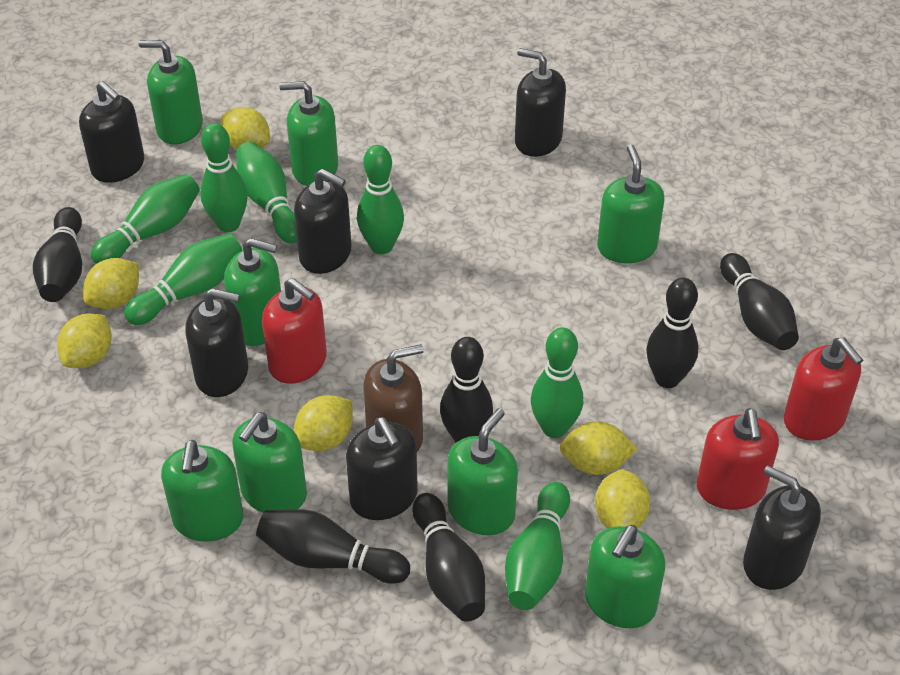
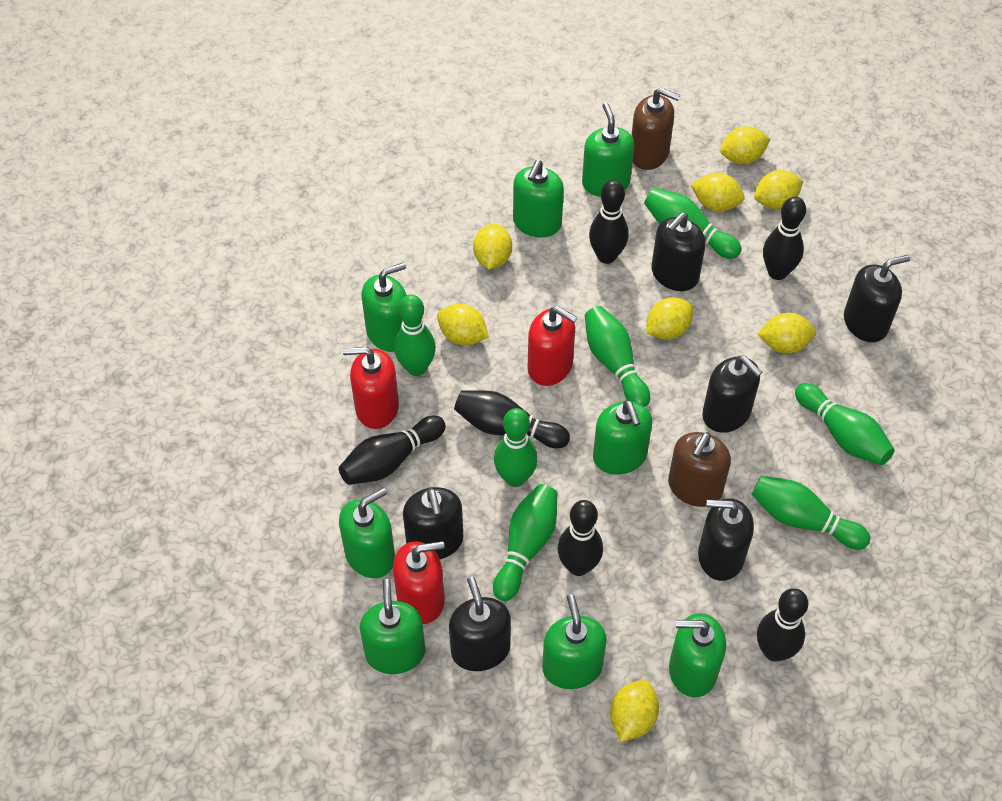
brown soap dispenser: 1 -> 2
yellow lemon: 6 -> 8

